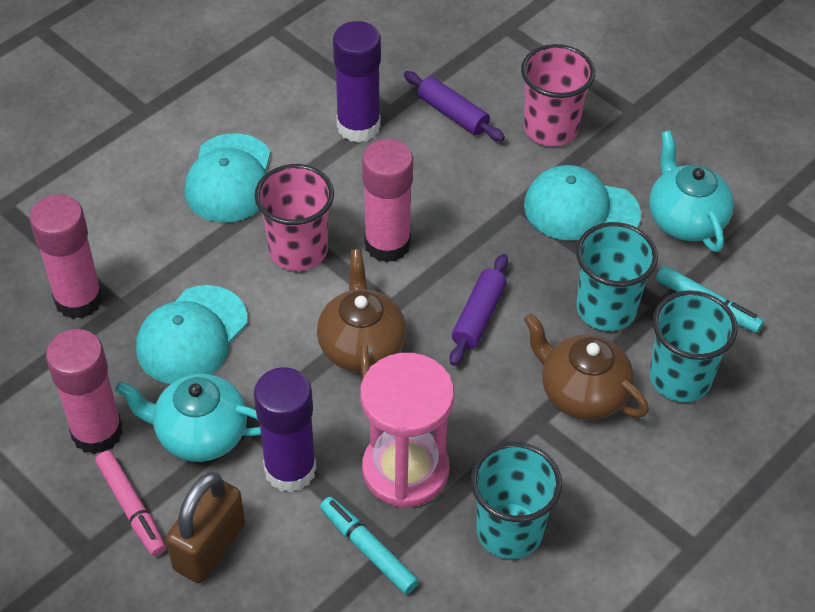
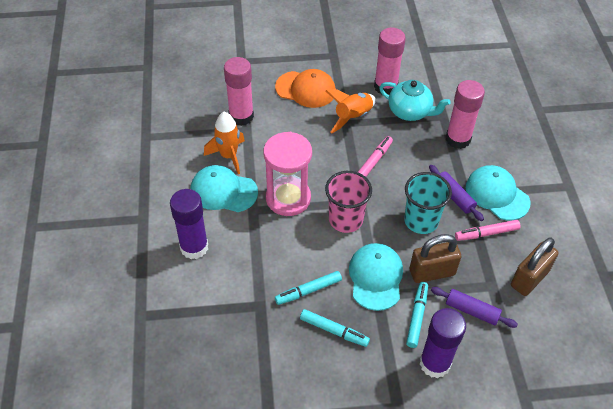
brown padlock: 1 -> 2
brown teapot: 2 -> 0
orange cap: 0 -> 1
orange rocket: 0 -> 2
pink cup: 2 -> 1
pink marker: 1 -> 2
turquoise cup: 3 -> 1
turquoise marker: 2 -> 3
turquoise teapot: 2 -> 1

